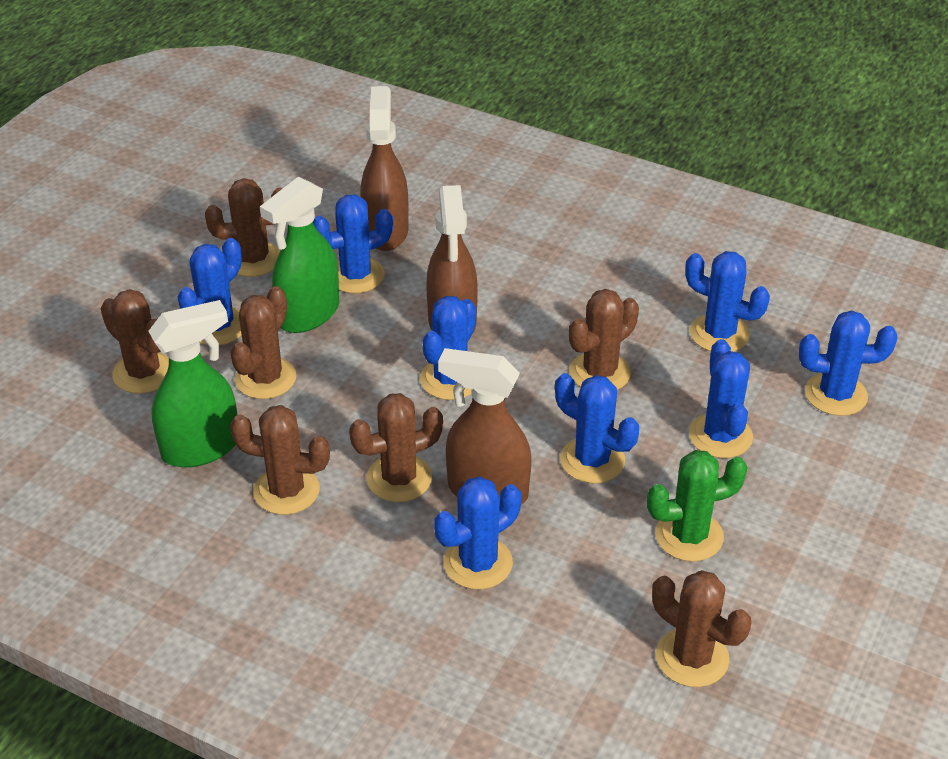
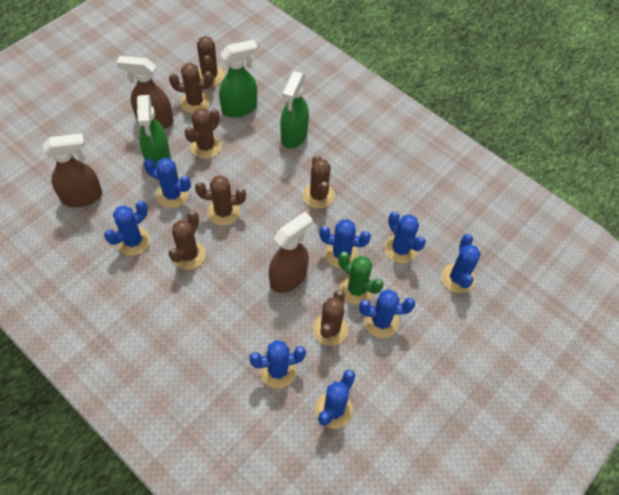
green spray bottle: 2 -> 3

